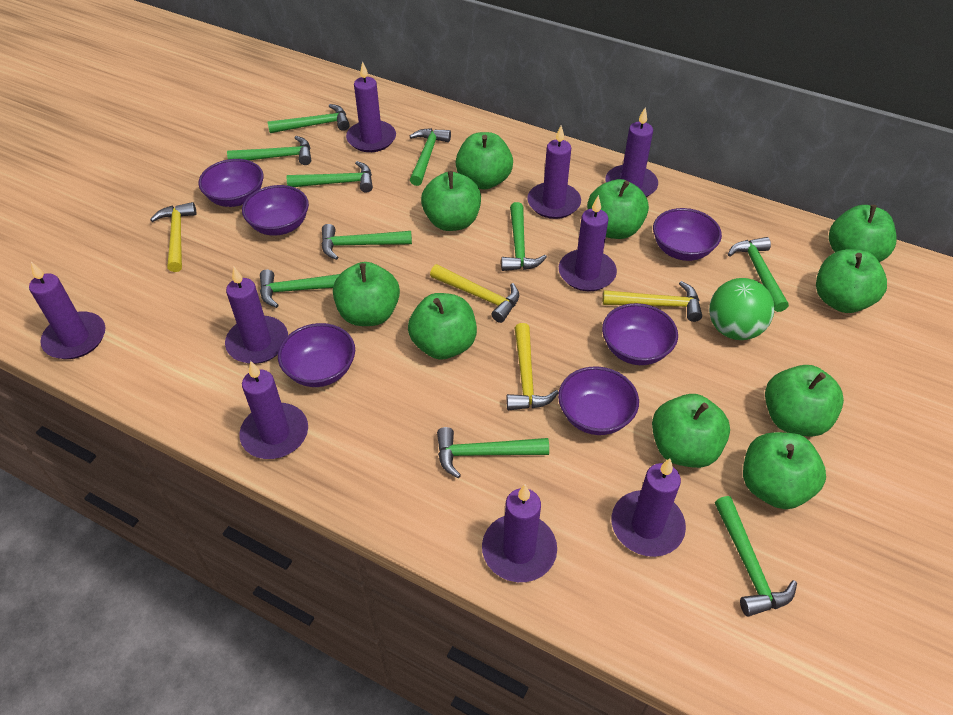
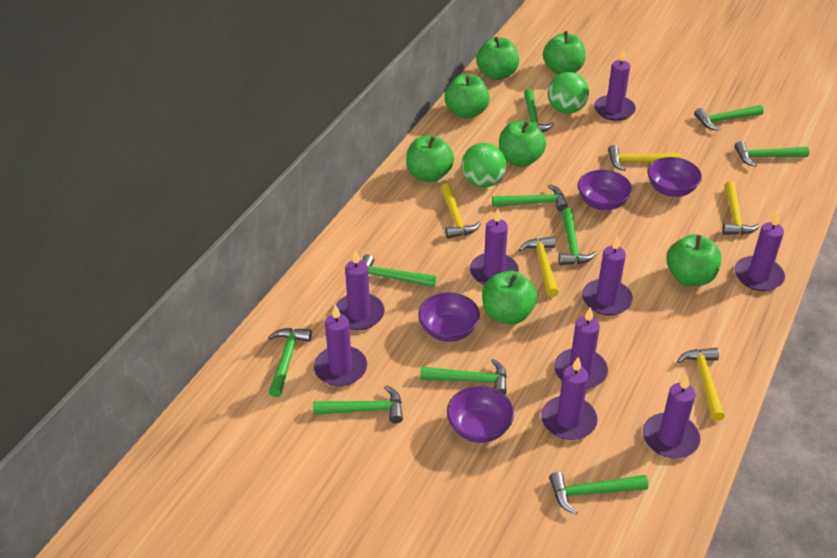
green apple: 10 -> 7
green ball: 1 -> 2
purple bowl: 6 -> 4
yellow hammer: 4 -> 5

